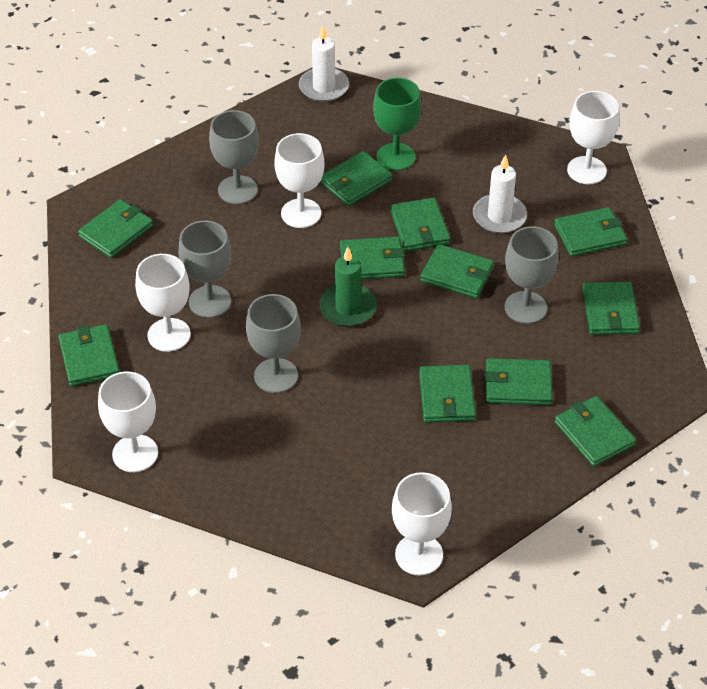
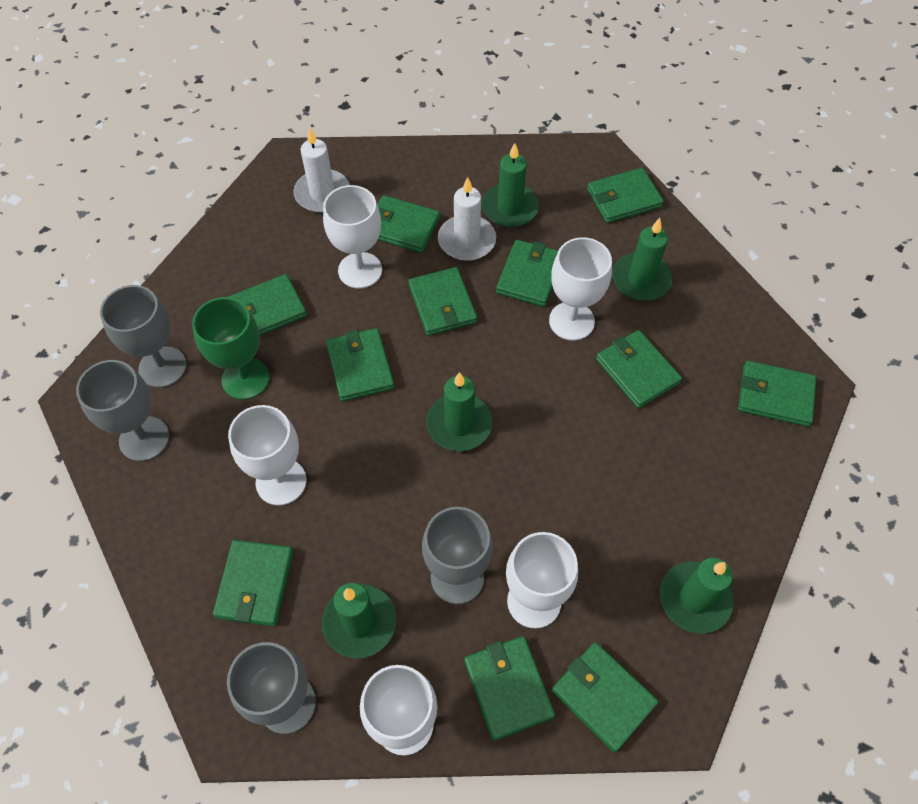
green candle: 1 -> 5

